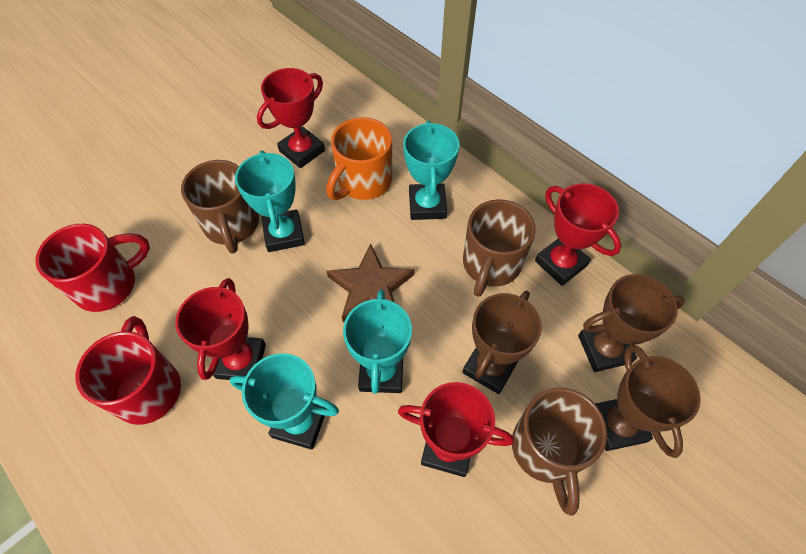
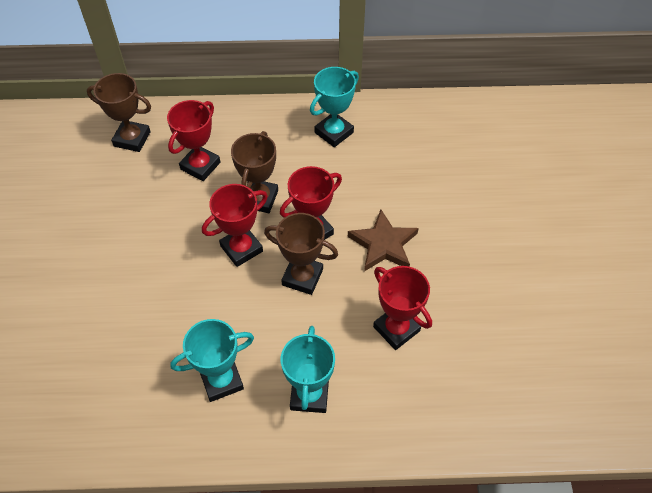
brown mug: 3 -> 0
orange mug: 1 -> 0
red mug: 2 -> 0
turquoise trophy: 4 -> 3

